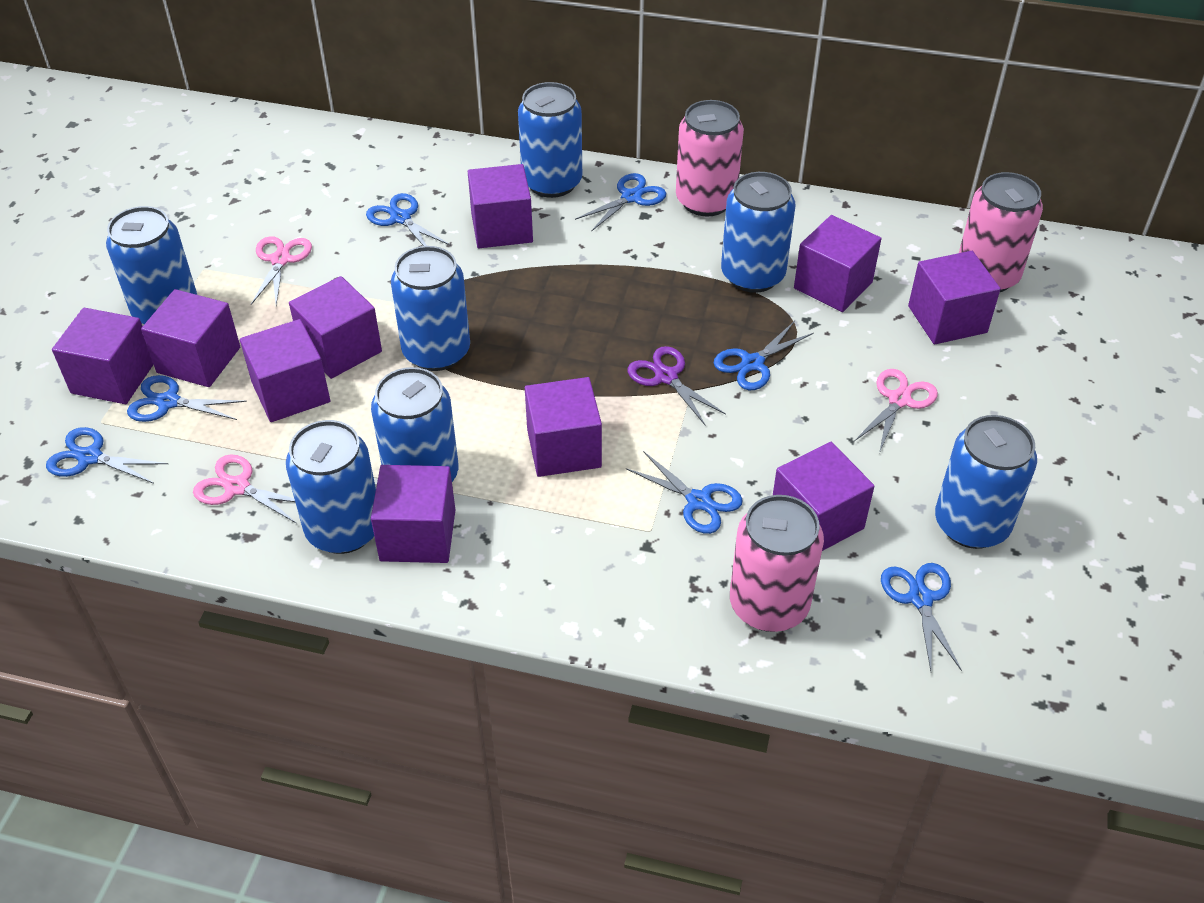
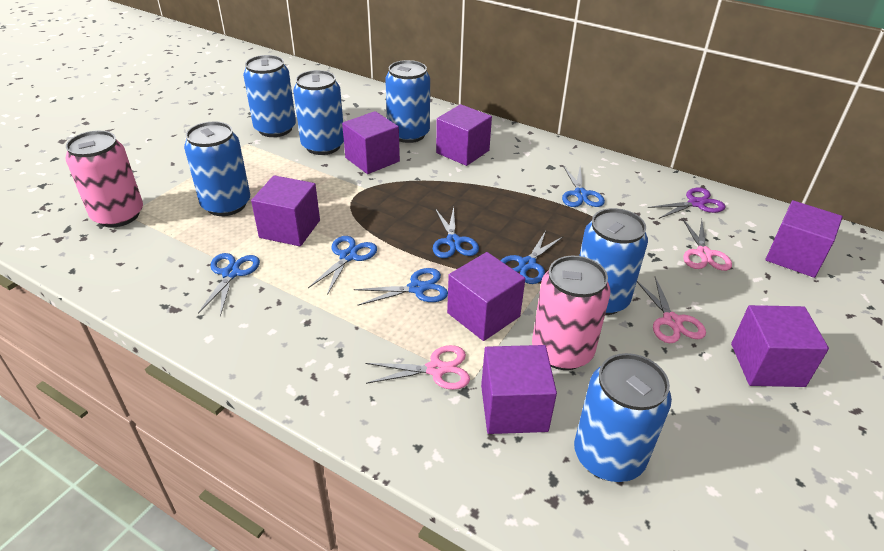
blue can: 7 -> 6
blue scissors: 7 -> 6
pink can: 3 -> 2
purple cube: 10 -> 7

